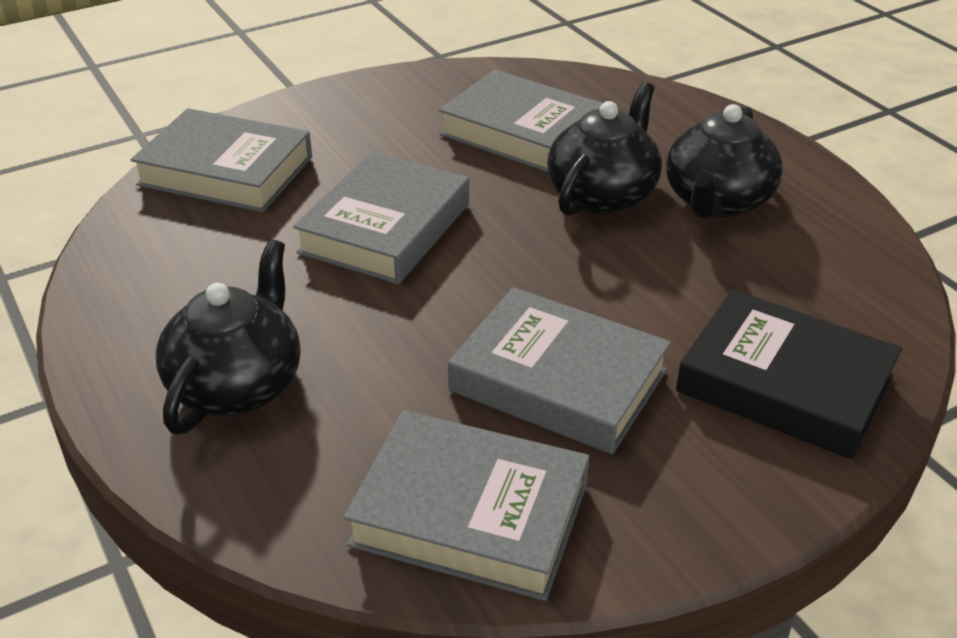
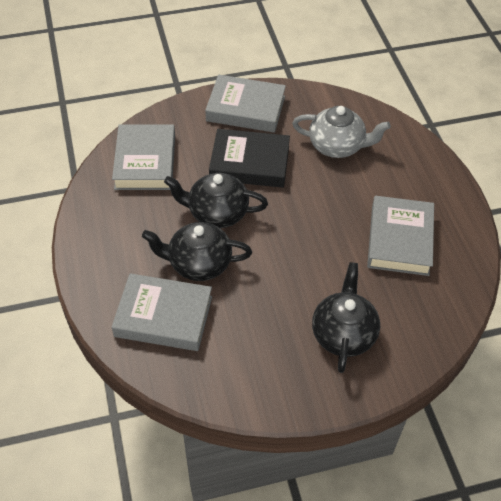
grey book: 5 -> 4
grey teapot: 0 -> 1

